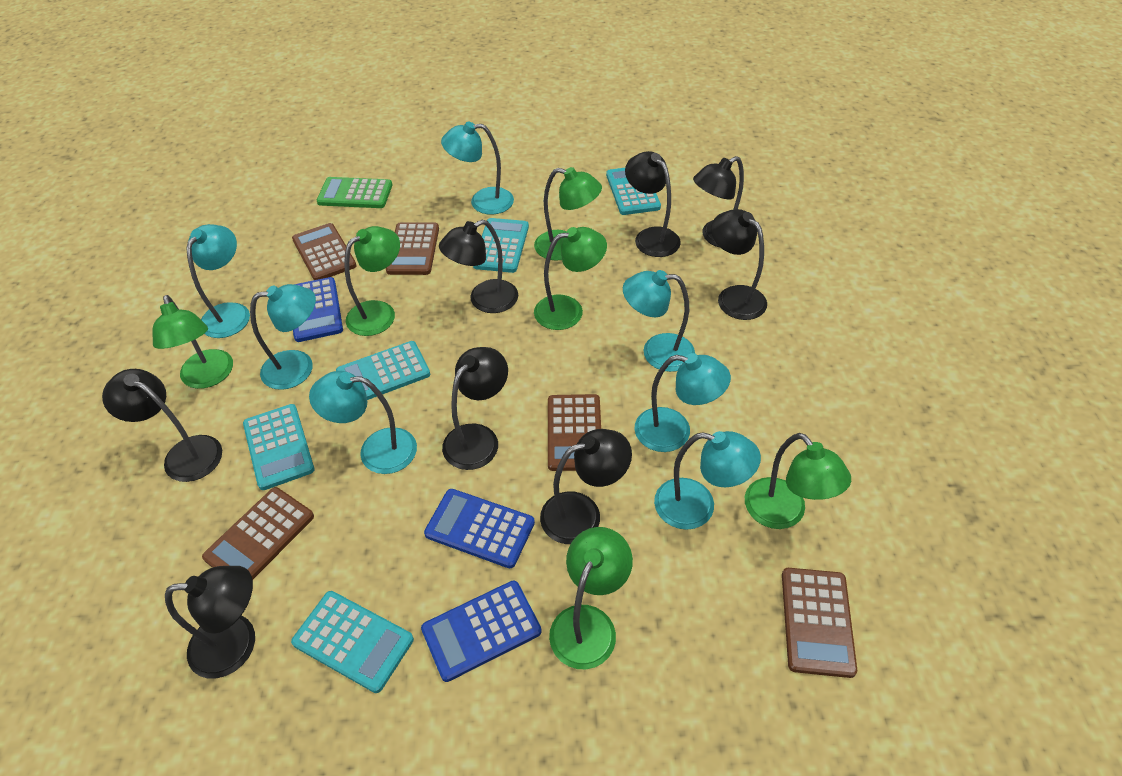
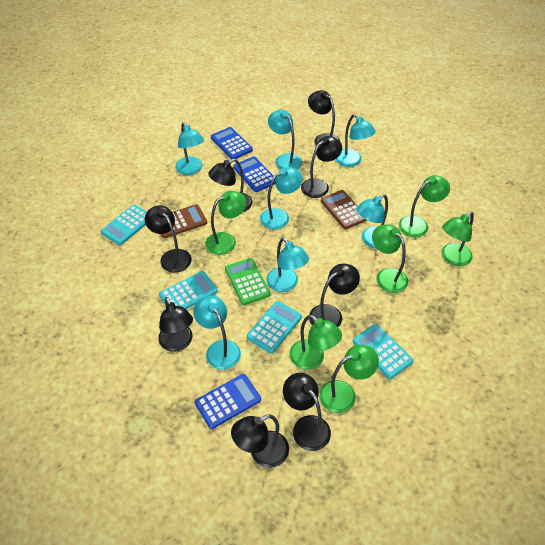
brown calculator: 5 -> 2
turquoise calculator: 5 -> 4

